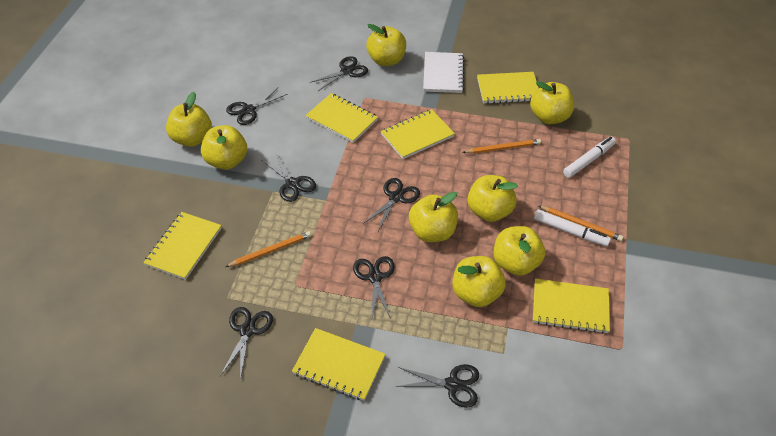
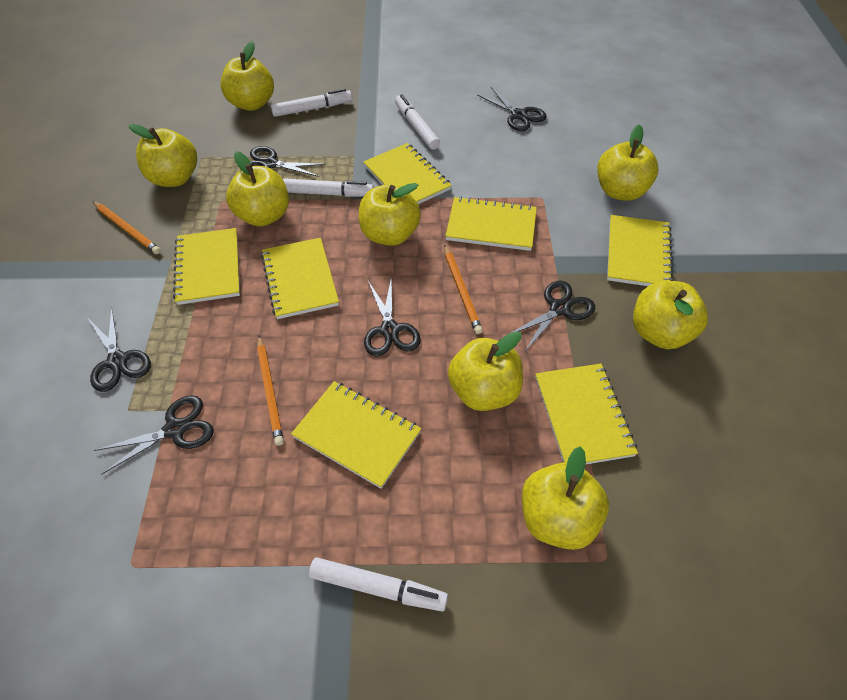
black scissors: 7 -> 6
white marker: 2 -> 4
white notebook: 1 -> 0
yellow notebook: 6 -> 7

